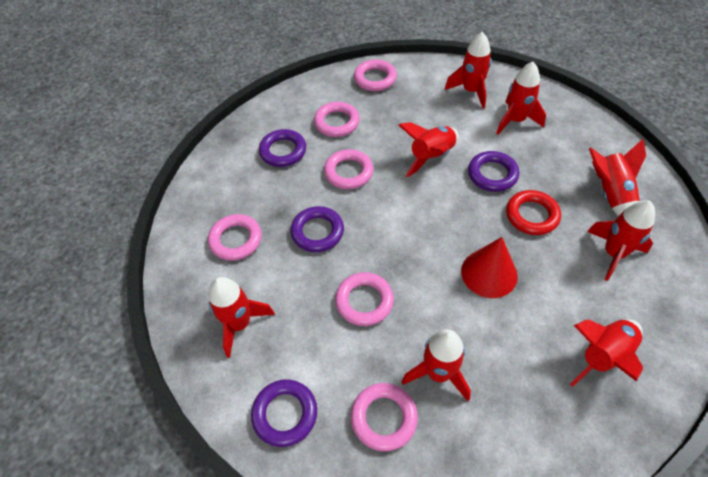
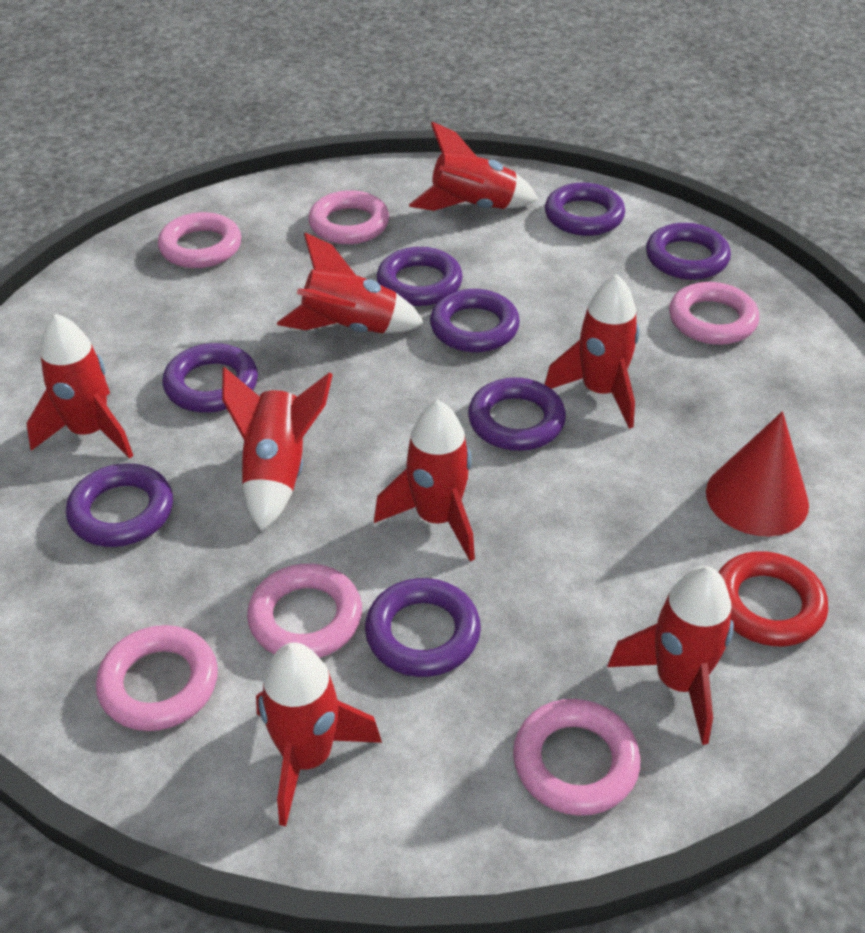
purple ring: 4 -> 8

